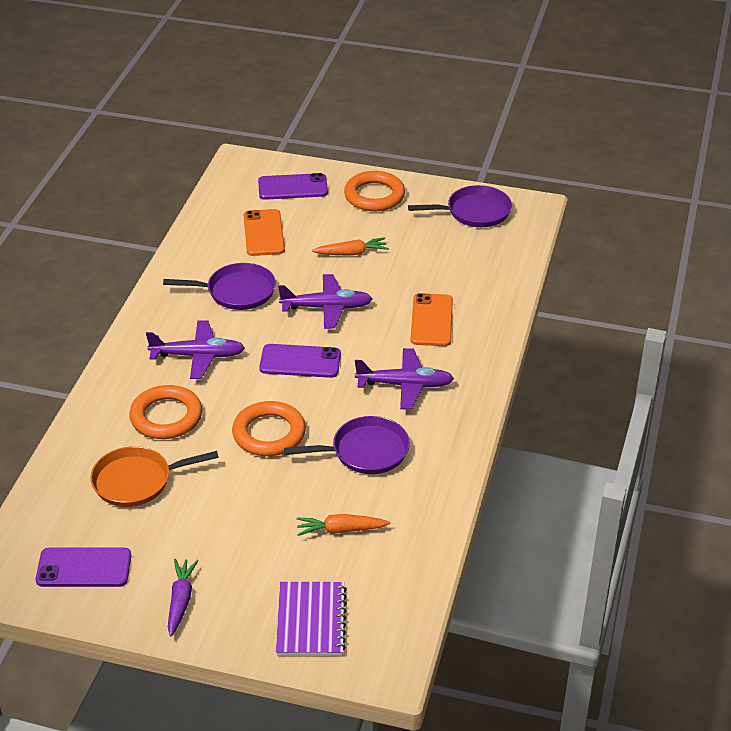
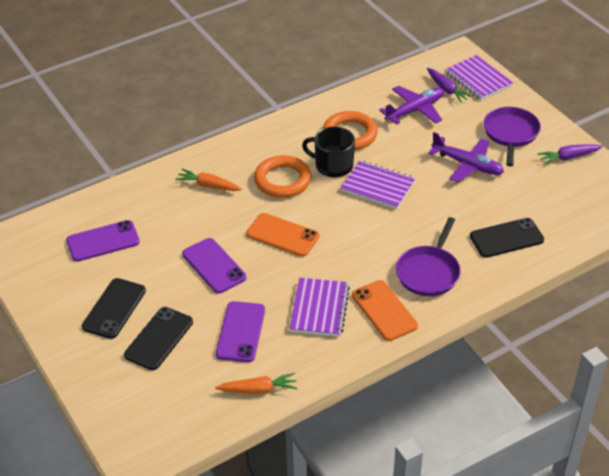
black mug: 0 -> 1
black phone: 0 -> 3
orange pan: 1 -> 0
orange ring: 3 -> 2
purple carrot: 1 -> 2
purple notebook: 1 -> 3
purple pan: 3 -> 2
purple plane: 3 -> 2

